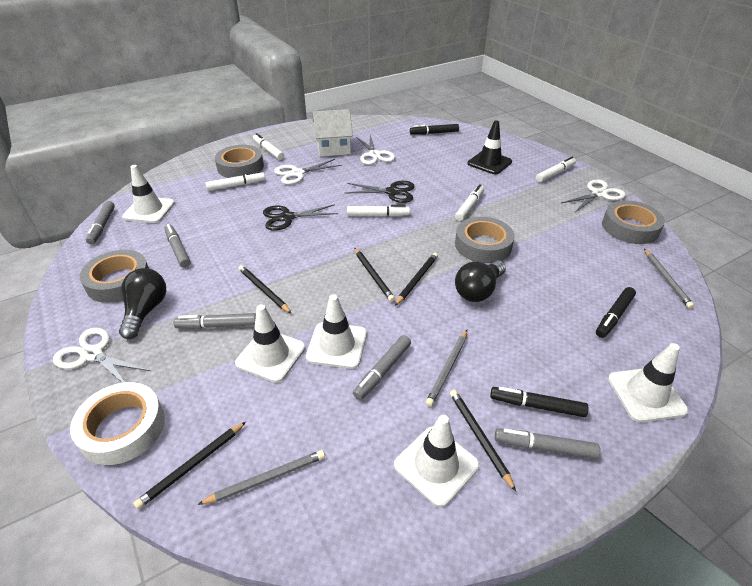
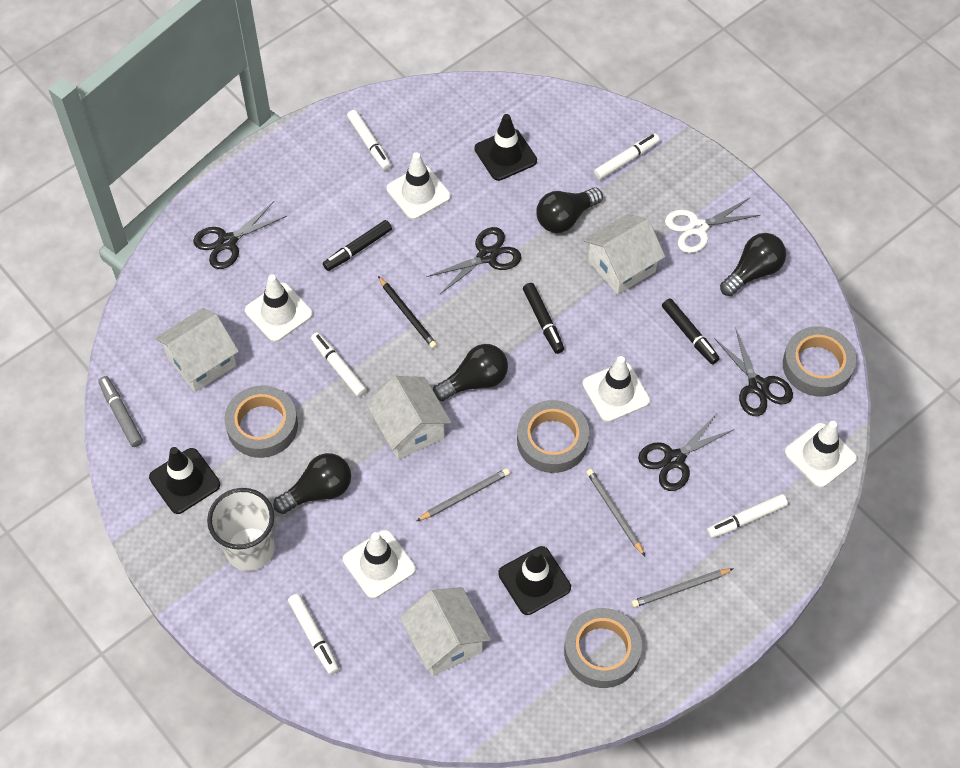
black light bulb: 2 -> 4
black pencil: 5 -> 1
black scissors: 2 -> 4
black traffic cone: 1 -> 3
grey marker: 5 -> 1
white cup: 0 -> 1
white house: 1 -> 4
white scissors: 4 -> 1
white tape: 1 -> 0

